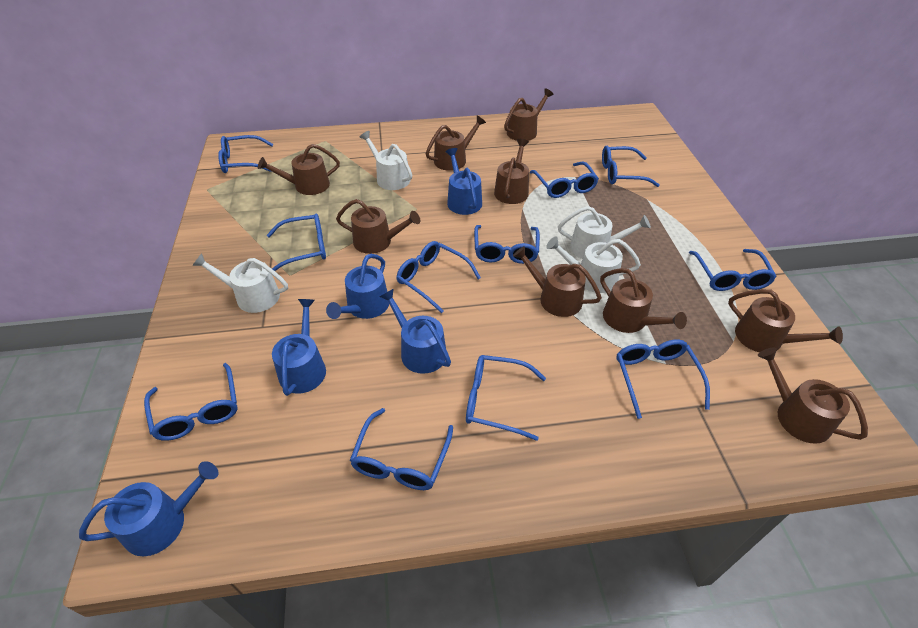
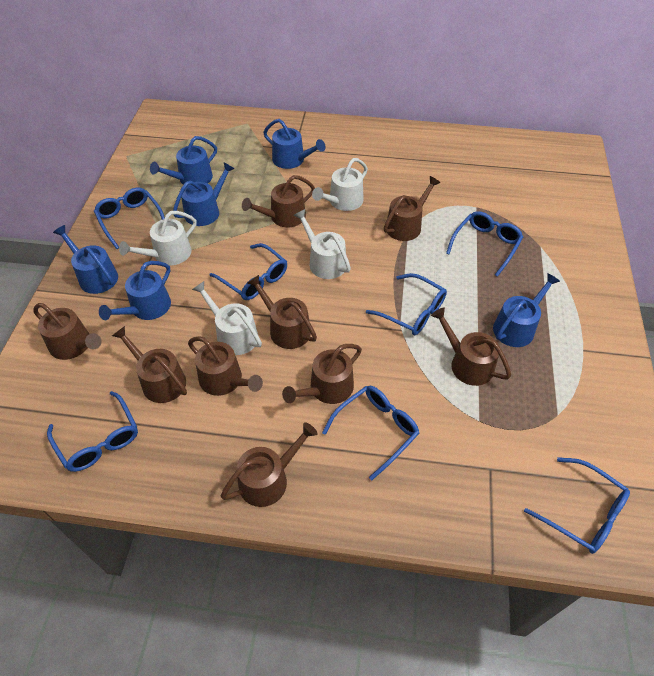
blue glasses: 11 -> 7
blue watering can: 5 -> 6

